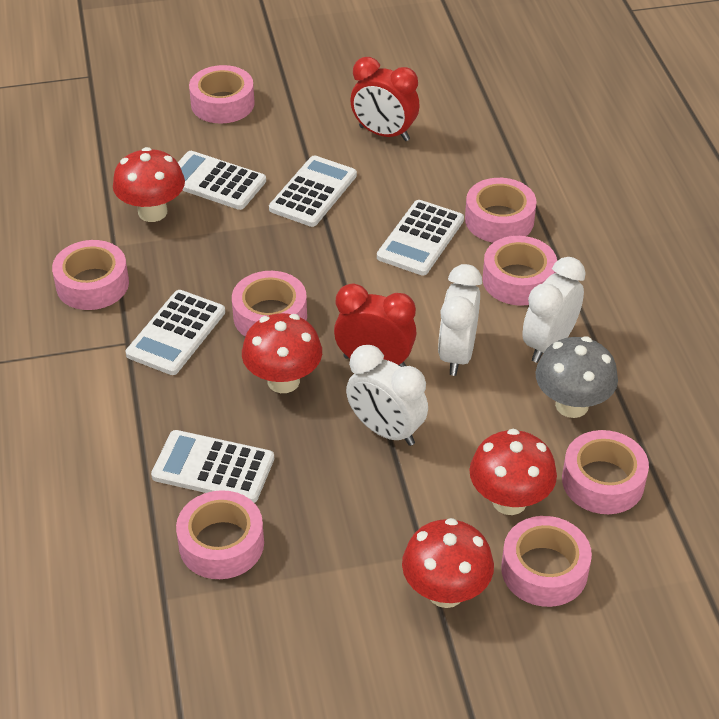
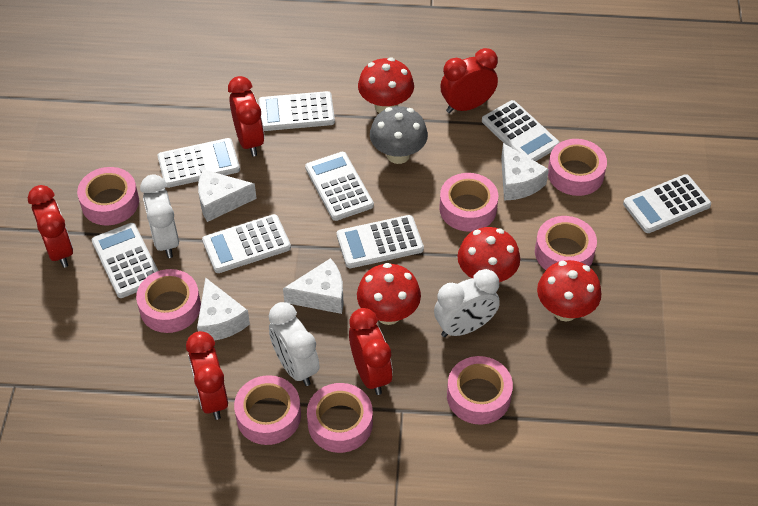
red clock: 2 -> 5
white calculator: 5 -> 8
white cheese: 0 -> 4

